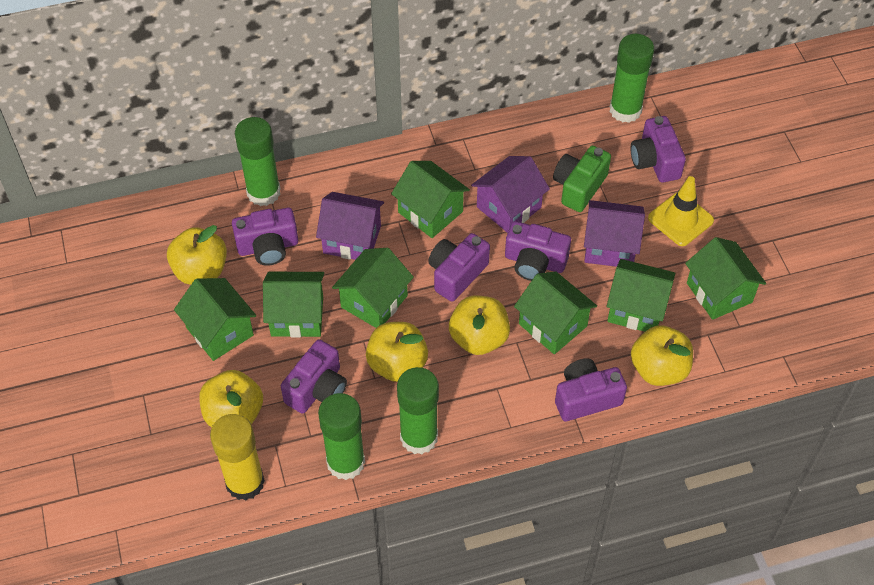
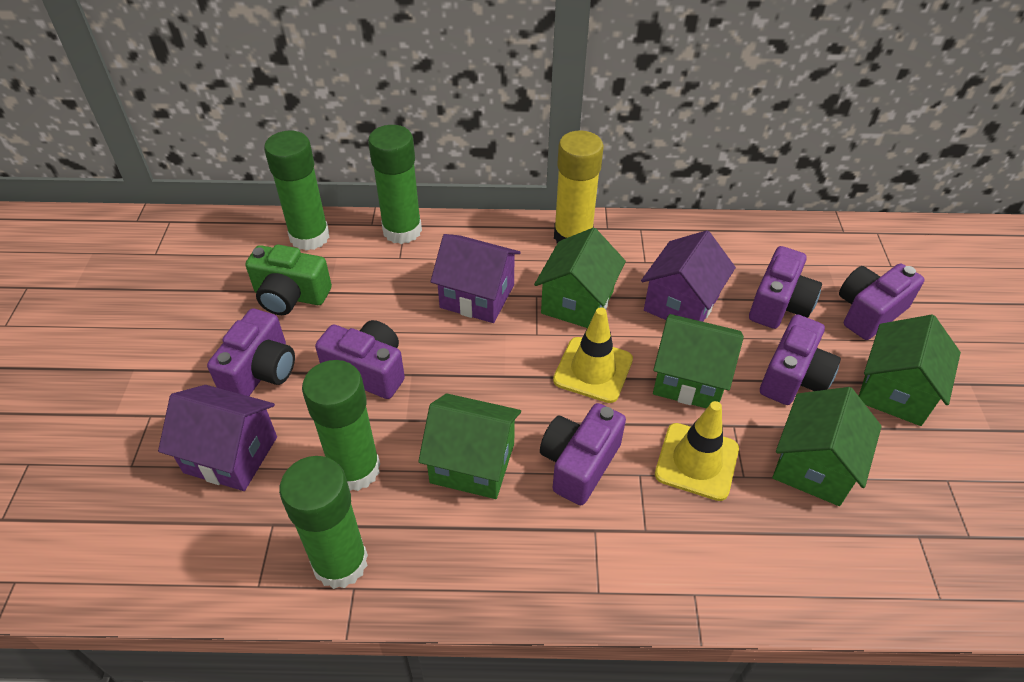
green house: 7 -> 5
yellow apple: 5 -> 0
yellow traffic cone: 1 -> 2

